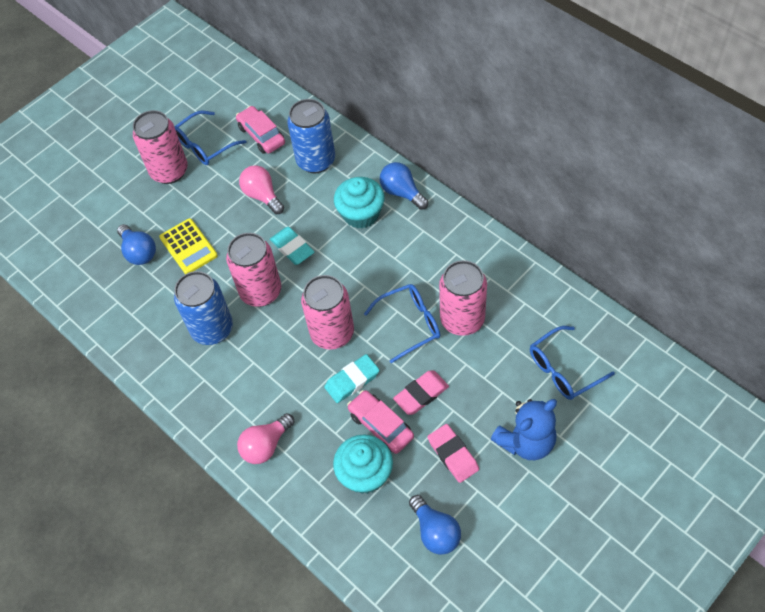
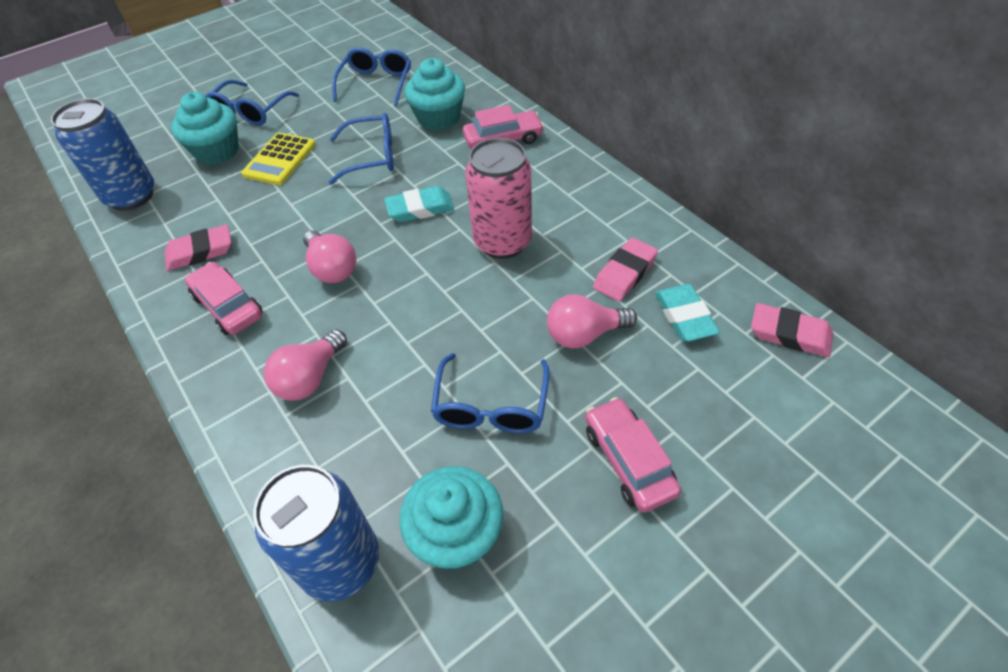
blue glasses: 3 -> 4
blue light bulb: 3 -> 0
blue teddy bear: 1 -> 0
pink can: 4 -> 1
pink car: 2 -> 3
pink eraser: 2 -> 3
pink light bulb: 2 -> 3
turquoise cupcake: 2 -> 3

